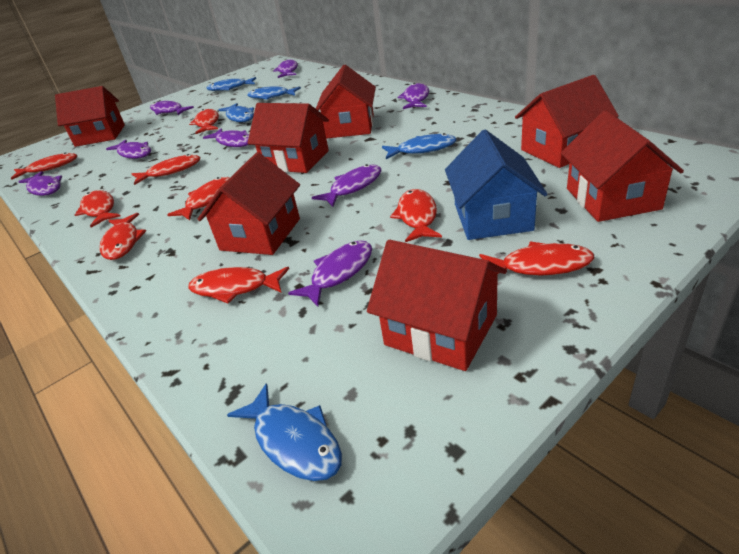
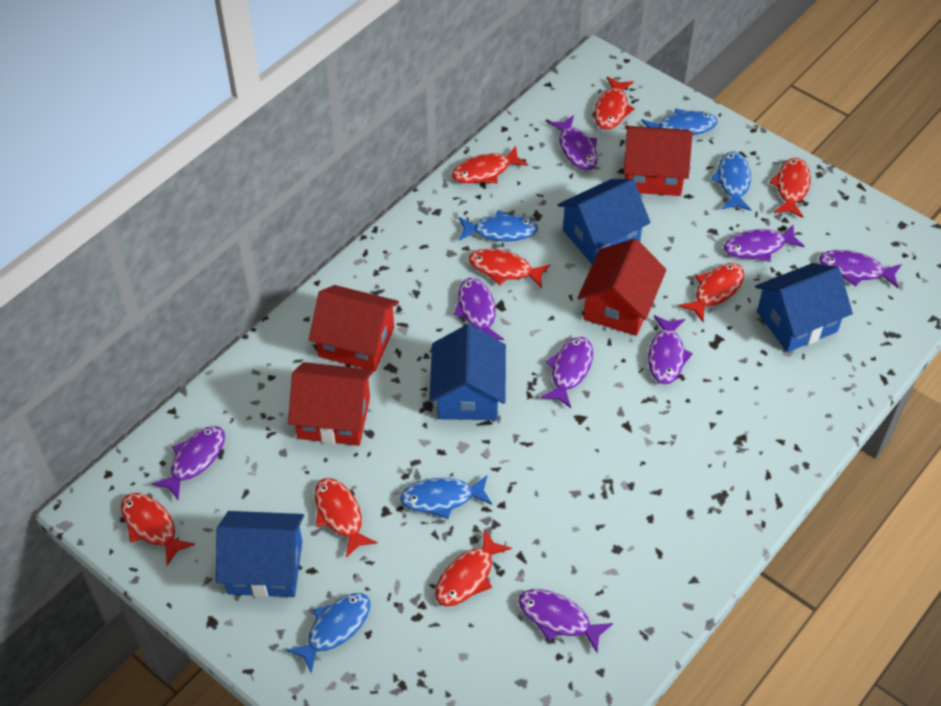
blue house: 1 -> 4
red fish: 9 -> 8
red house: 7 -> 4

